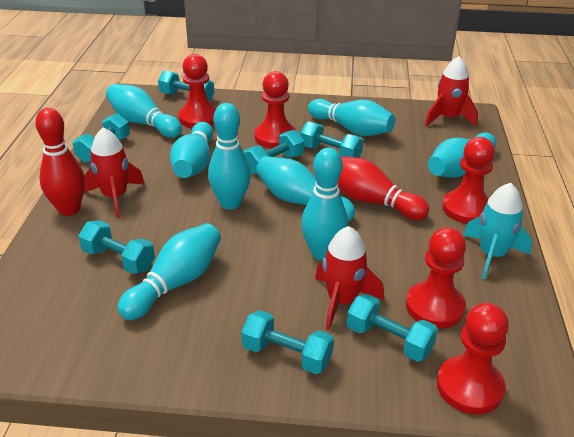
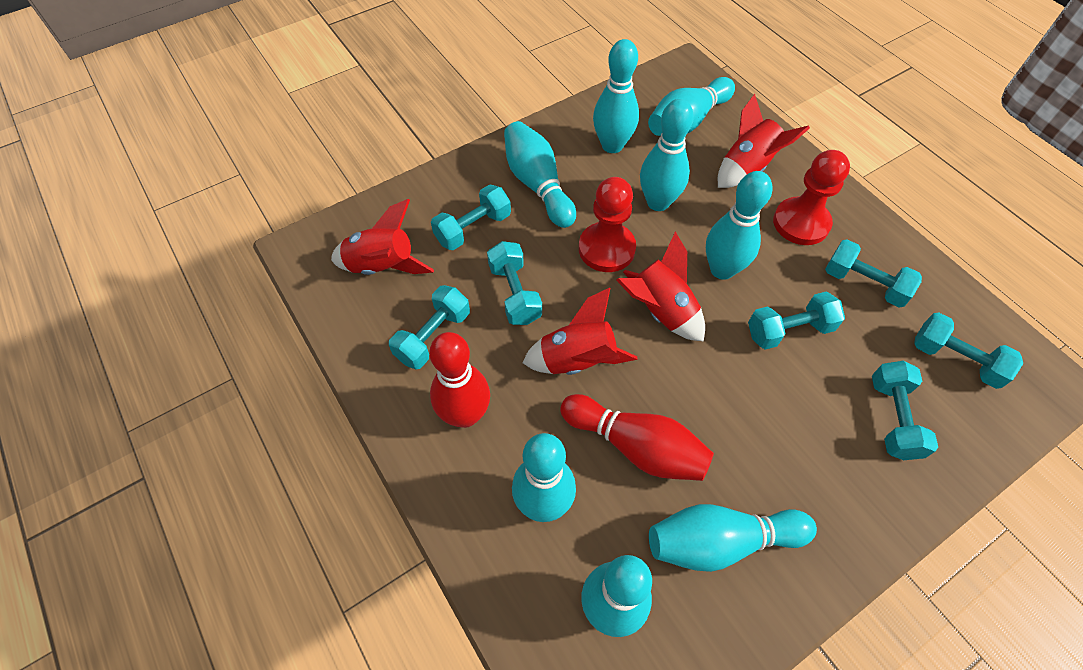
red pawn: 5 -> 2
red rocket: 3 -> 4
turquoise rocket: 1 -> 0

